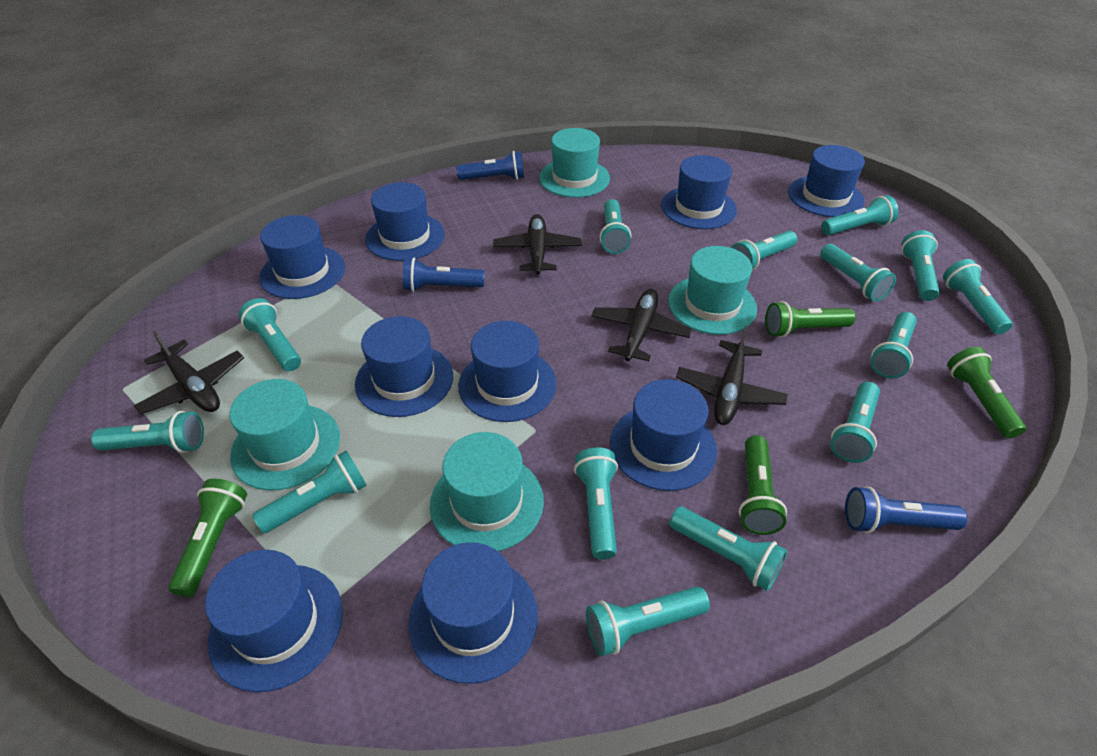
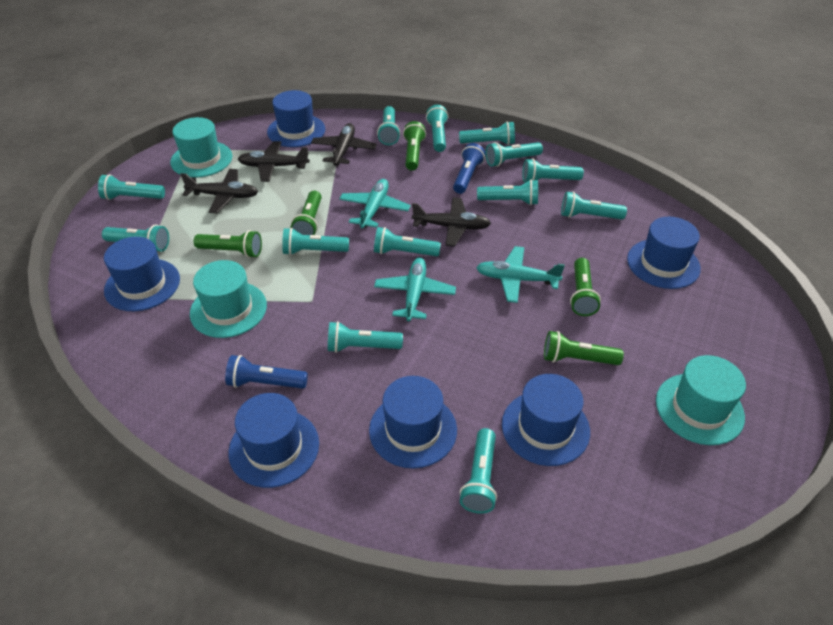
blue flashlight: 3 -> 2
blue hat: 9 -> 6
green flashlight: 4 -> 5
turquoise flashlight: 14 -> 13
turquoise hat: 4 -> 3
turquoise plane: 0 -> 3

